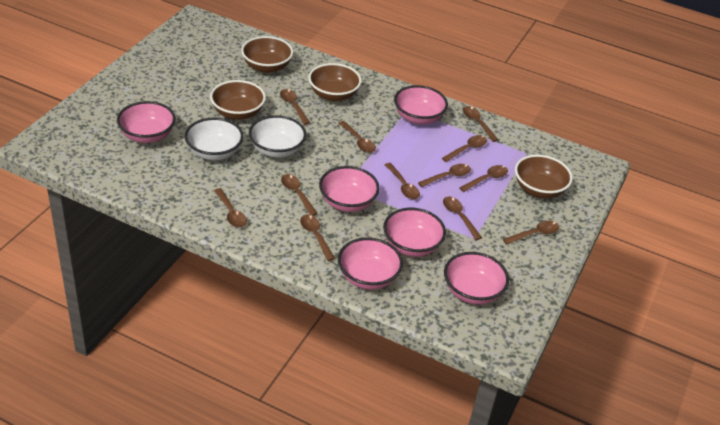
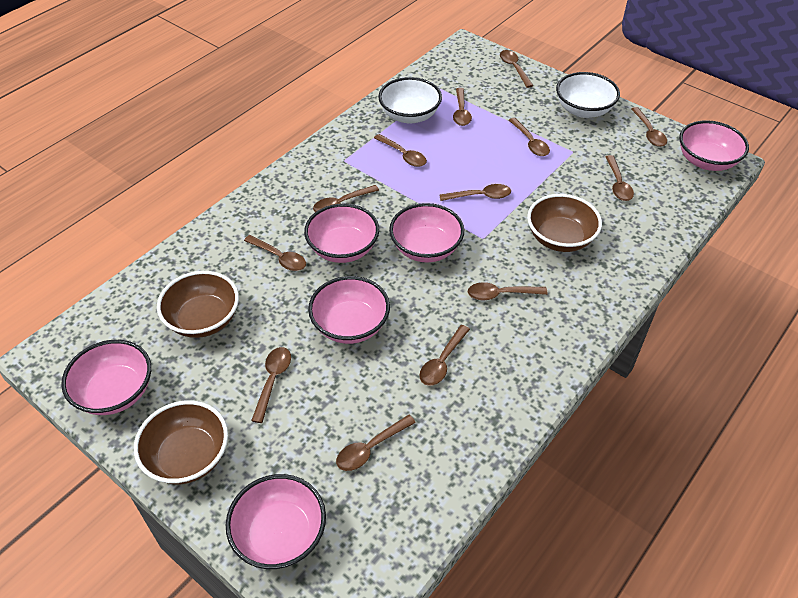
brown bowl: 4 -> 3
brown spoon: 12 -> 13

